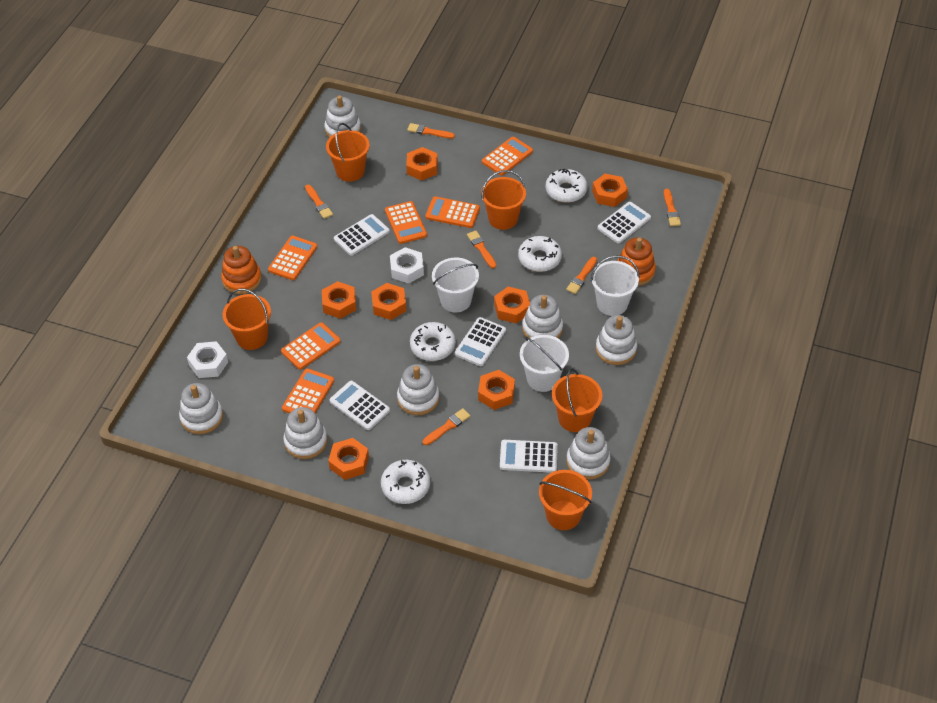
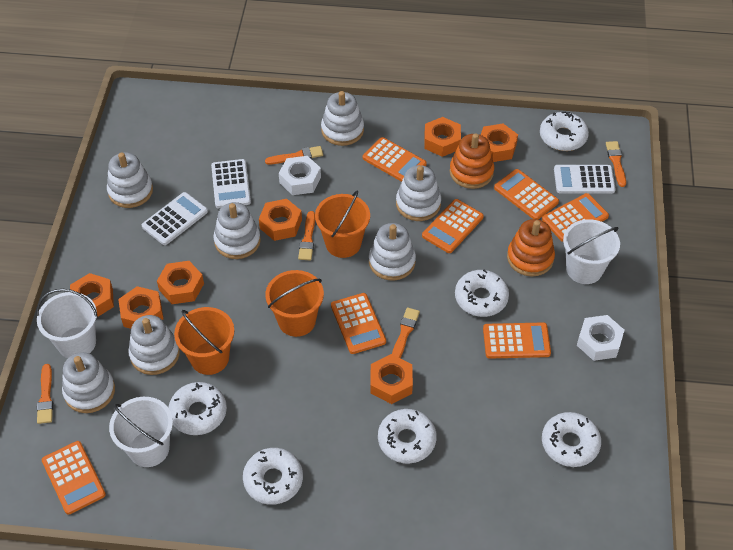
orange brush: 6 -> 5
orange bucket: 5 -> 3
orange calculator: 6 -> 7
white calculator: 5 -> 3
white donut: 4 -> 6

